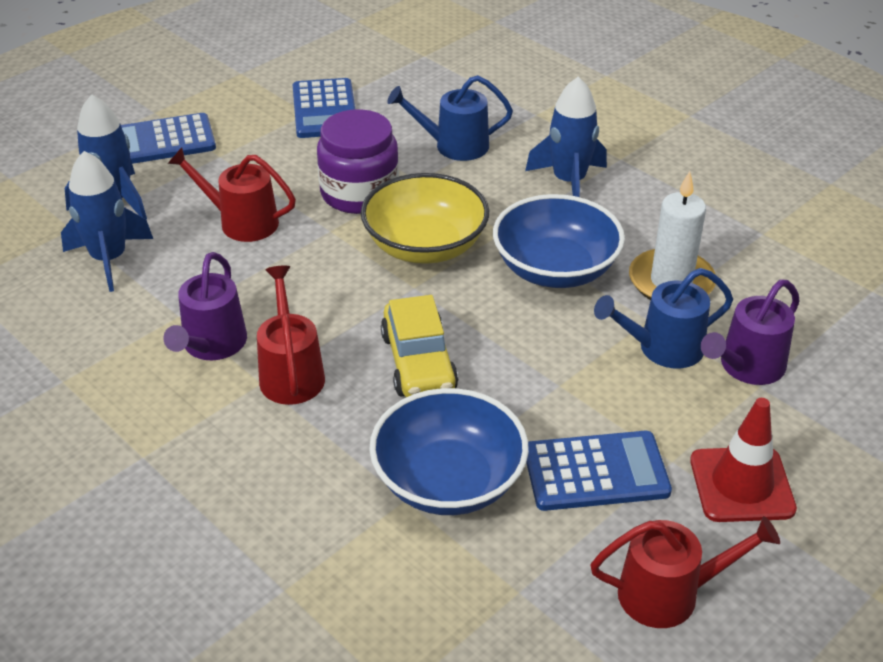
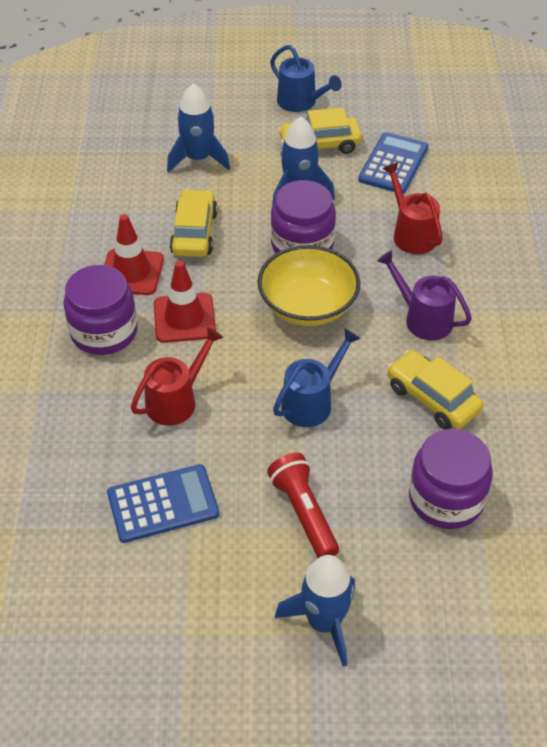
blue bowl: 2 -> 0
blue calculator: 3 -> 2
purple jar: 1 -> 3
purple watering can: 2 -> 1
red flashlight: 0 -> 1
red traffic cone: 1 -> 2
red watering can: 3 -> 2
white candle: 1 -> 0
yellow car: 1 -> 3

